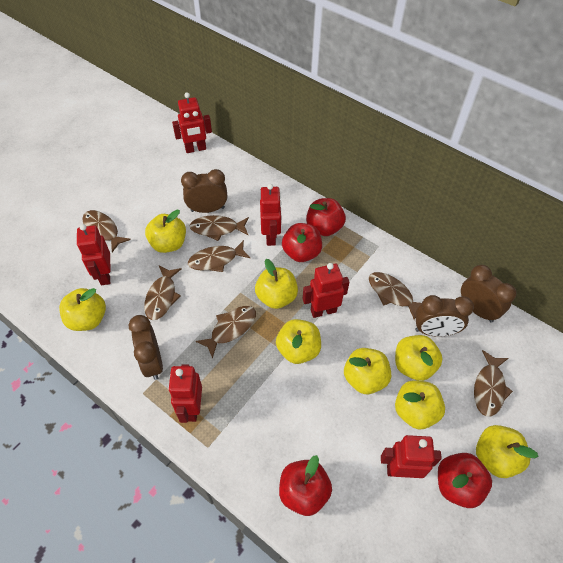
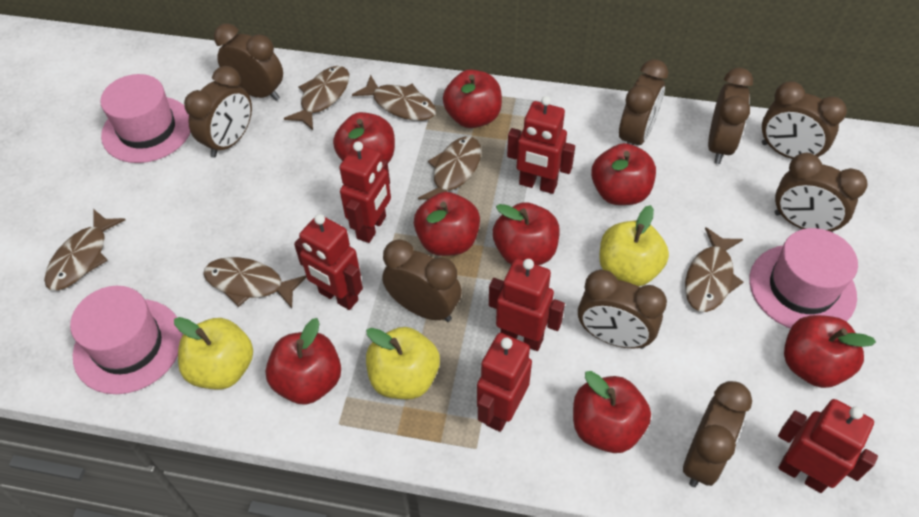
brown clock: 4 -> 9
brown fish: 7 -> 6
pink hat: 0 -> 3
red apple: 4 -> 8
yellow apple: 8 -> 3

